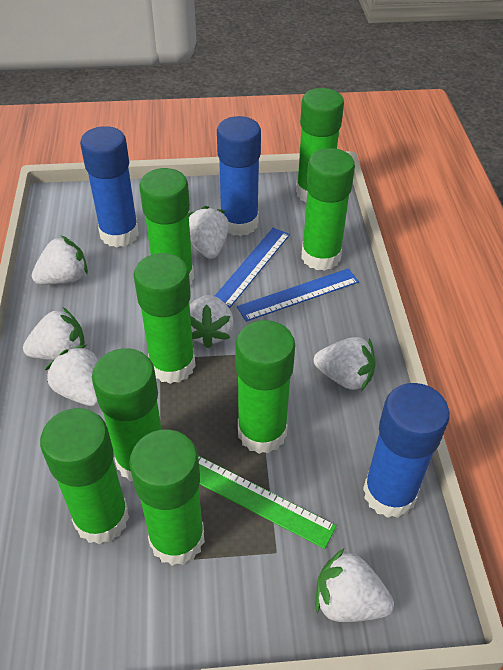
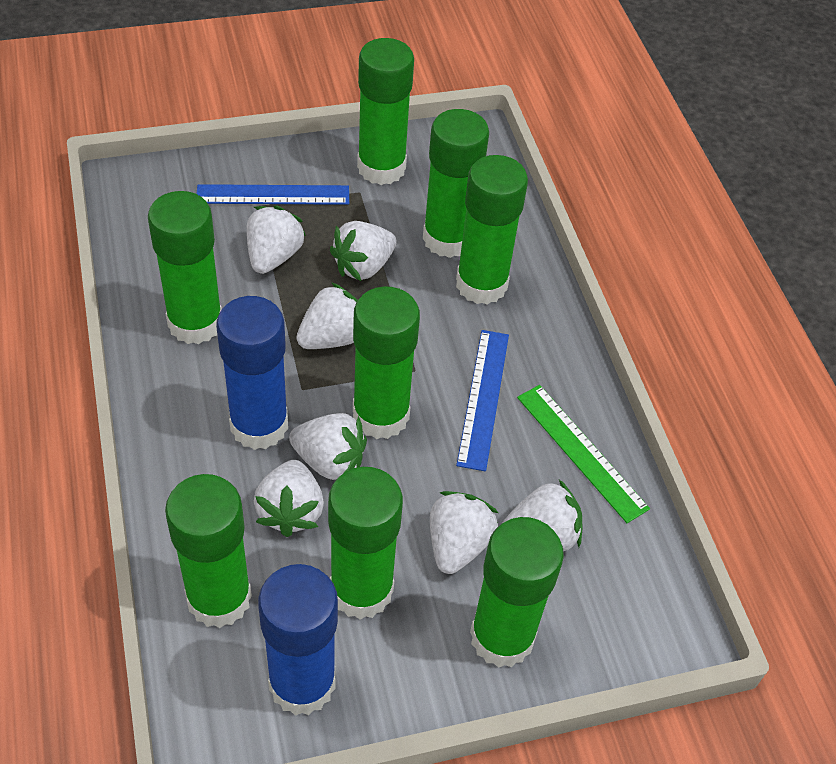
blue glue stick: 3 -> 2

